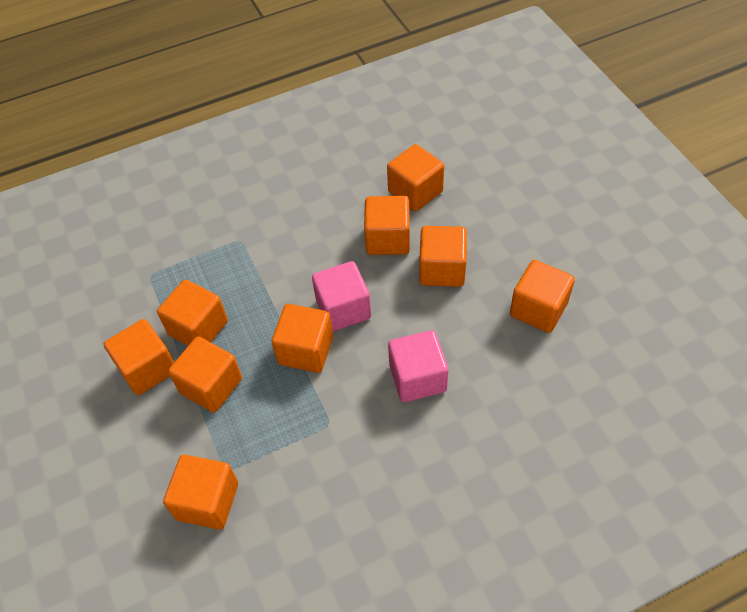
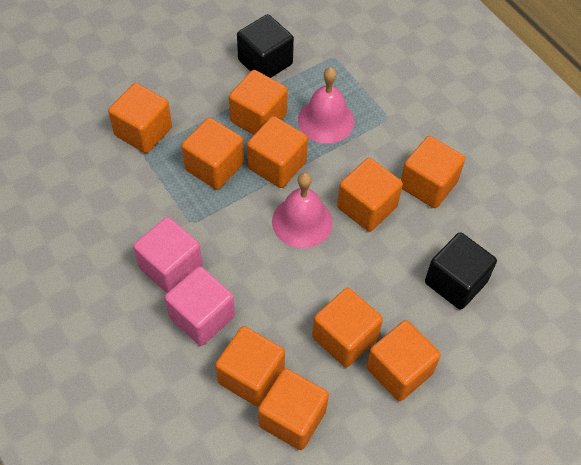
black cube: 0 -> 2
orange cube: 9 -> 10
pink bell: 0 -> 2

